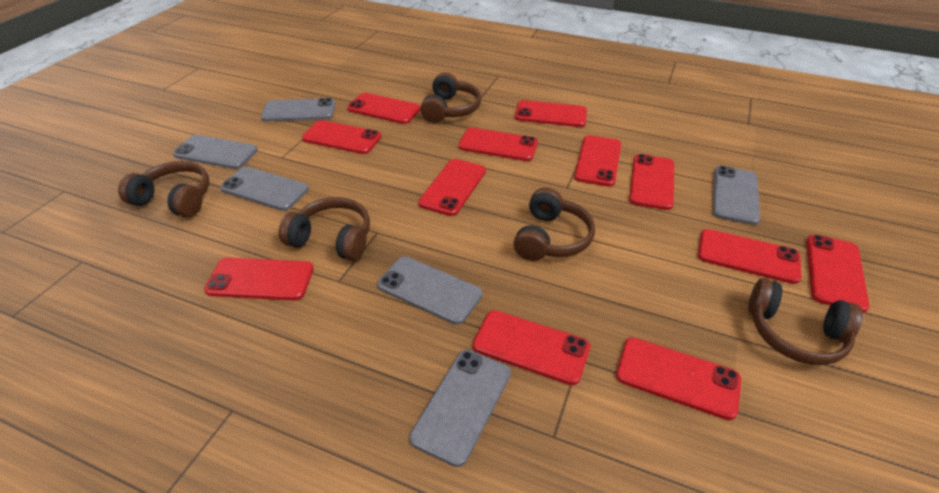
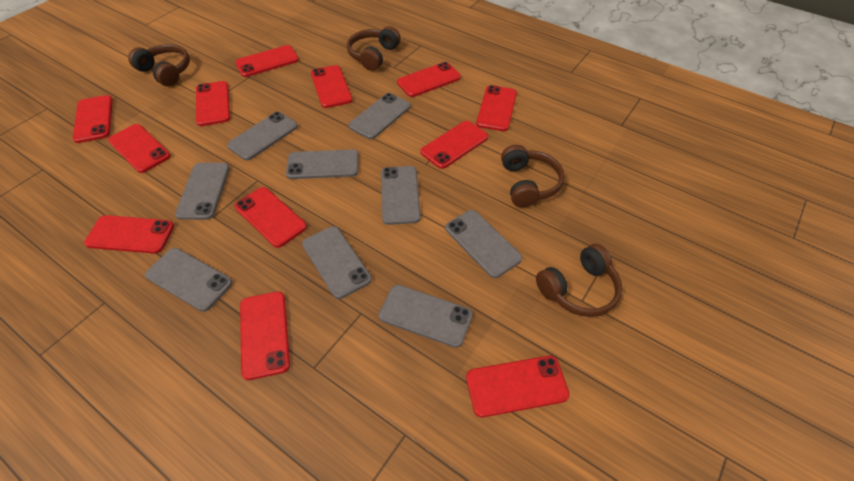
brown headphones: 5 -> 4
grey phone: 6 -> 9

